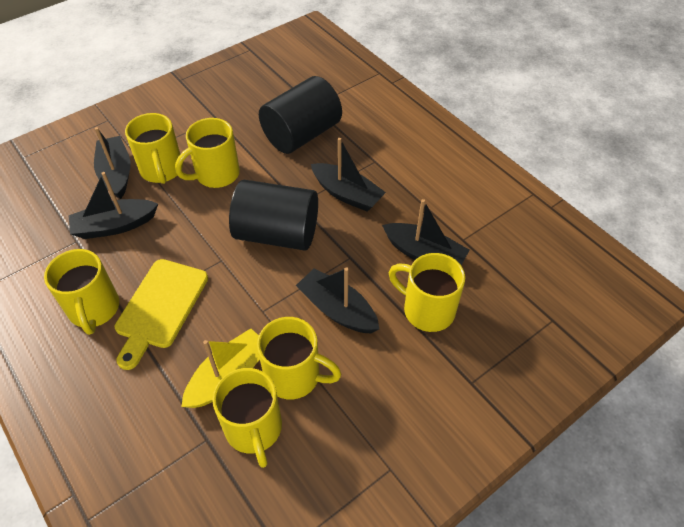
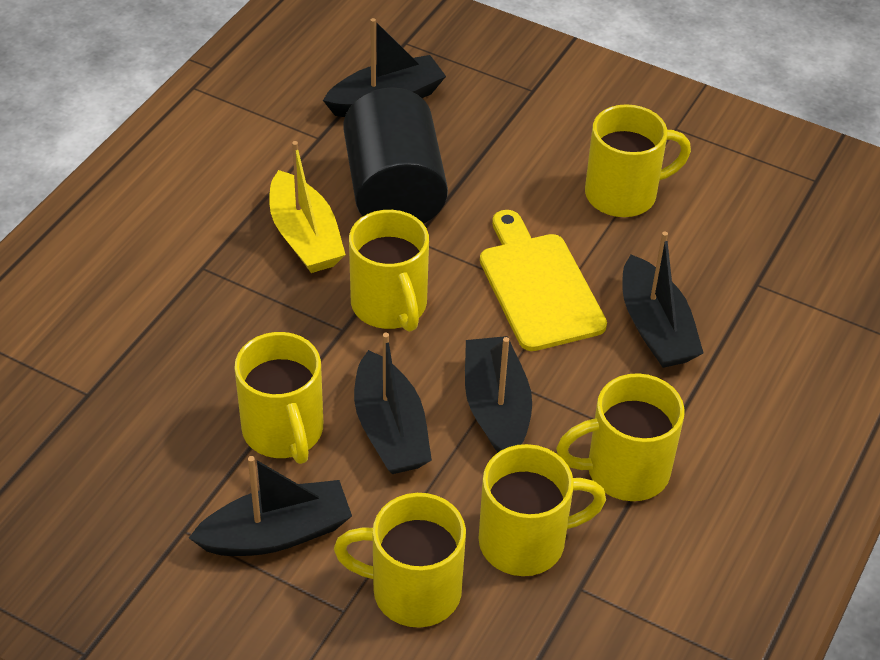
black cylinder: 2 -> 1

